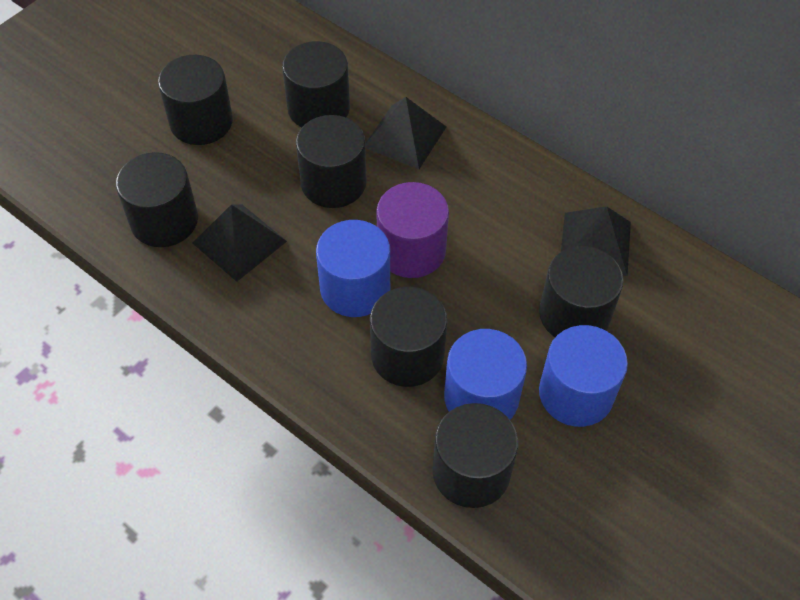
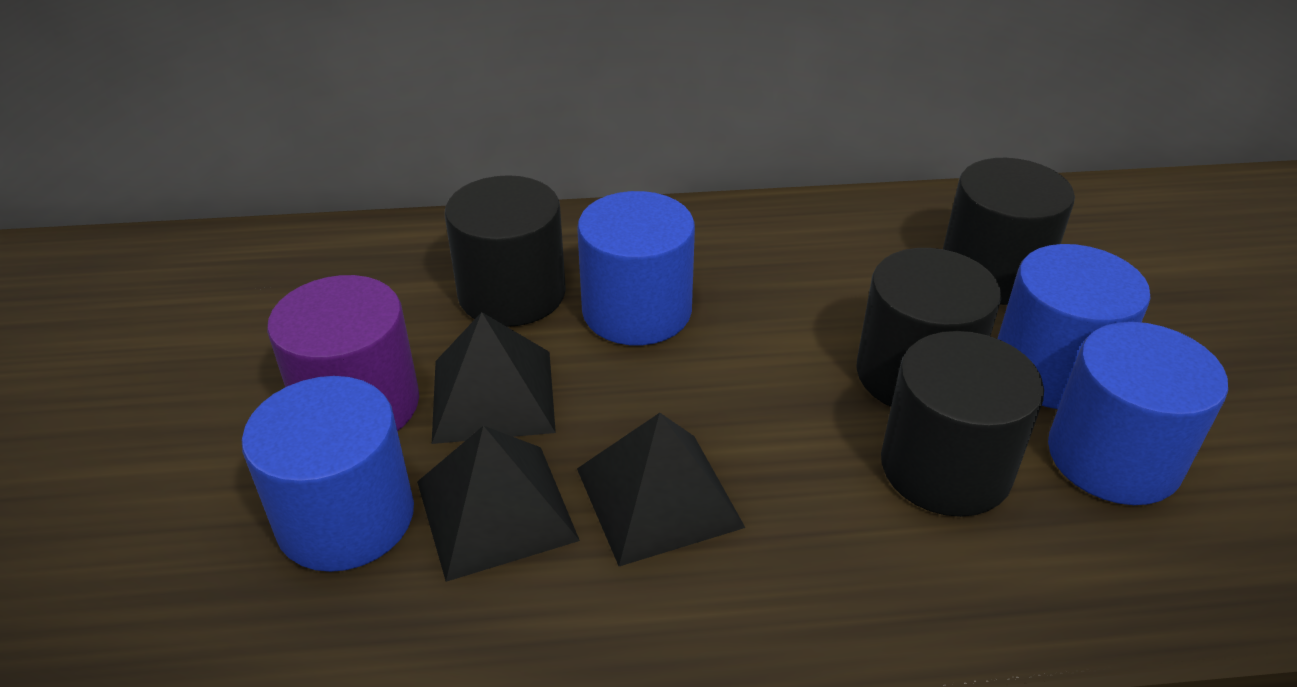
black cylinder: 7 -> 4
blue cylinder: 3 -> 4

